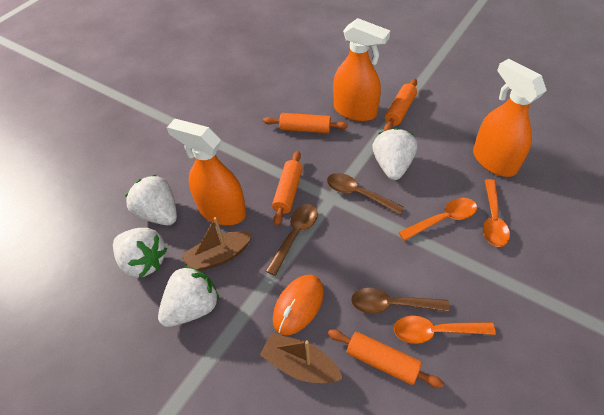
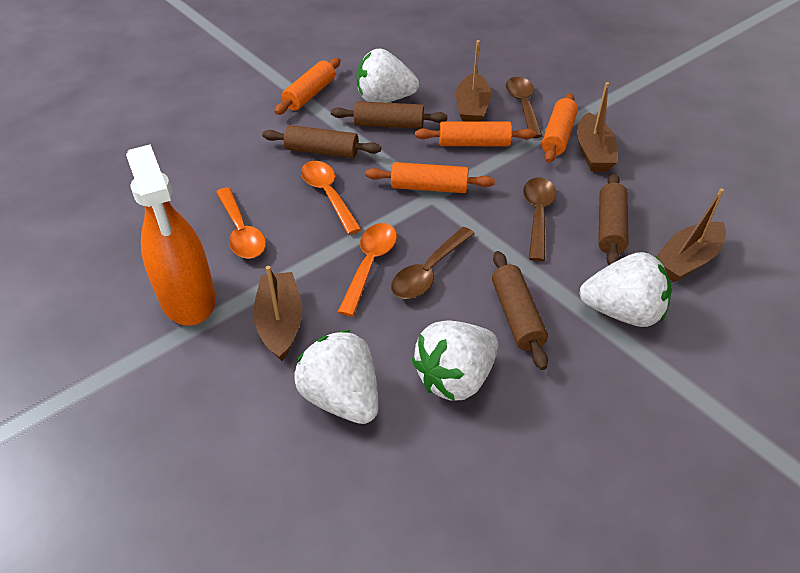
brown boat: 2 -> 4
brown rolling pin: 0 -> 4
orange mouse: 1 -> 0
orange spray bottle: 3 -> 1

